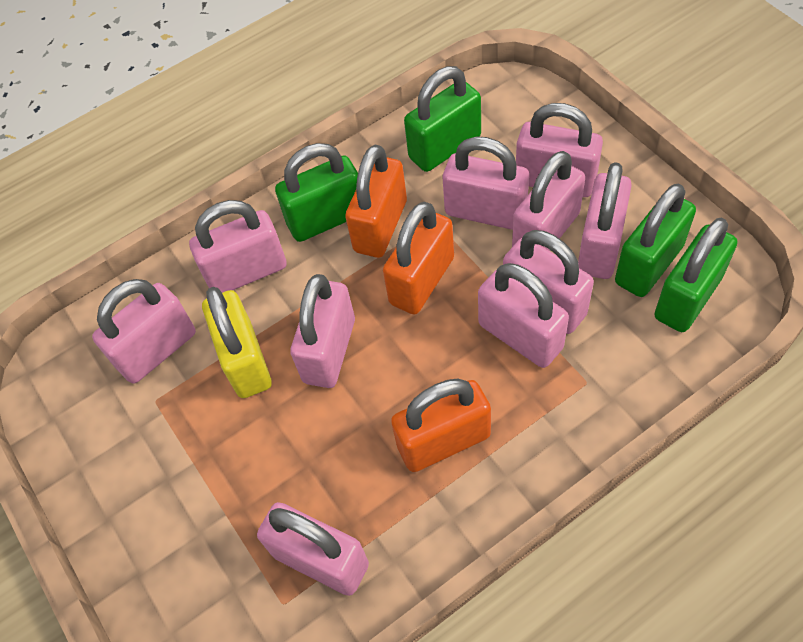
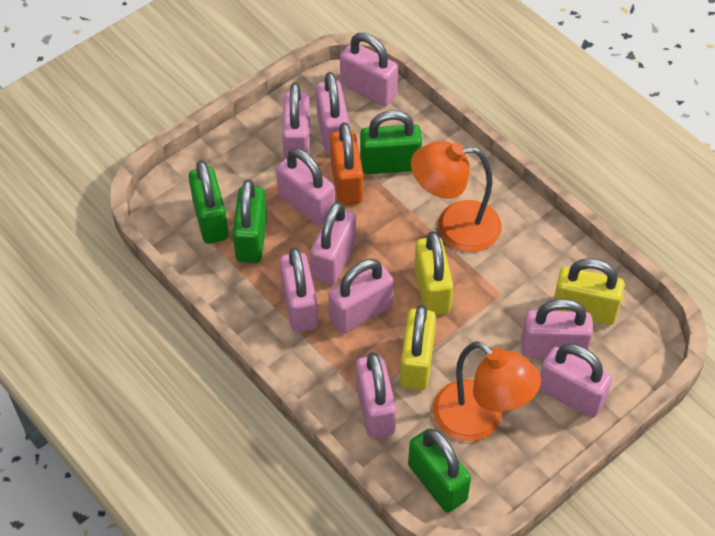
orange lamp: 0 -> 2
orange padlock: 3 -> 1
yellow padlock: 1 -> 3

